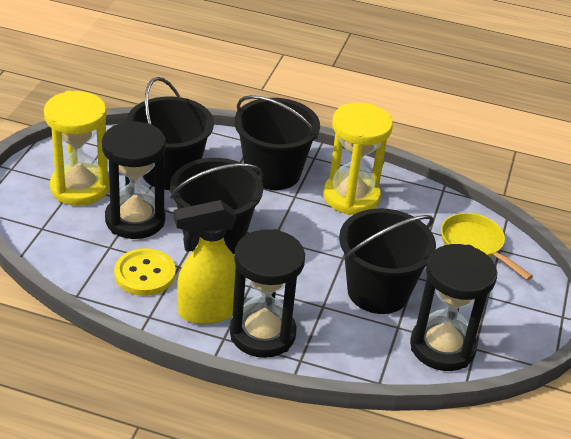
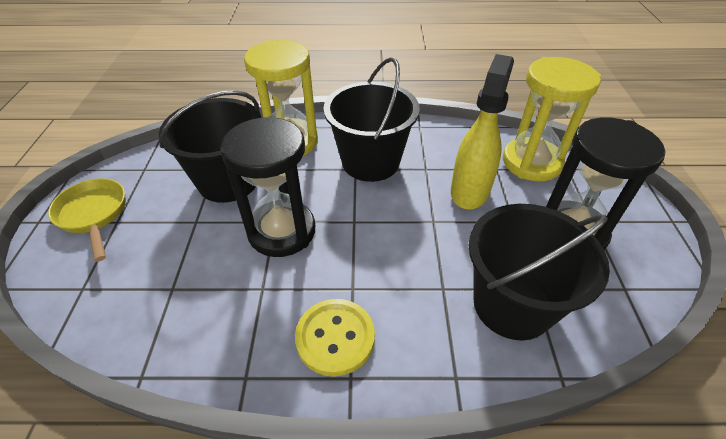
black bucket: 4 -> 3
black hourglass: 3 -> 2

